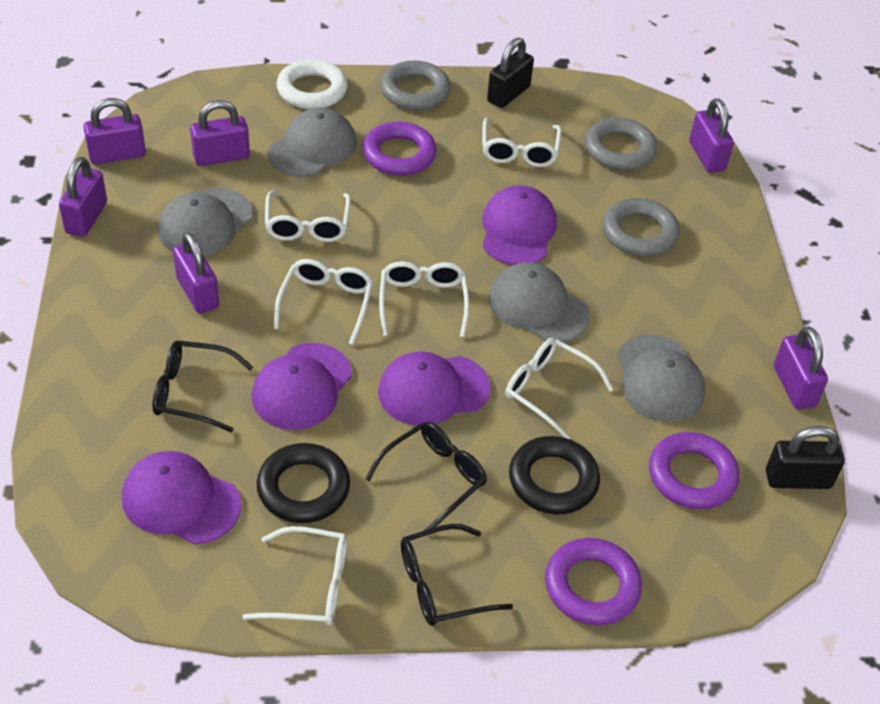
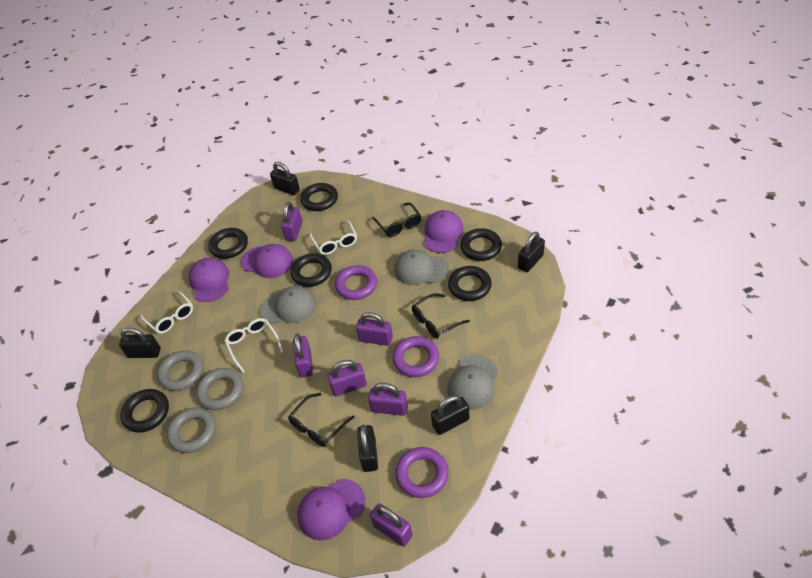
black padlock: 2 -> 5
black ring: 2 -> 6
grey cap: 4 -> 3
white glasses: 6 -> 3
white ring: 1 -> 0

